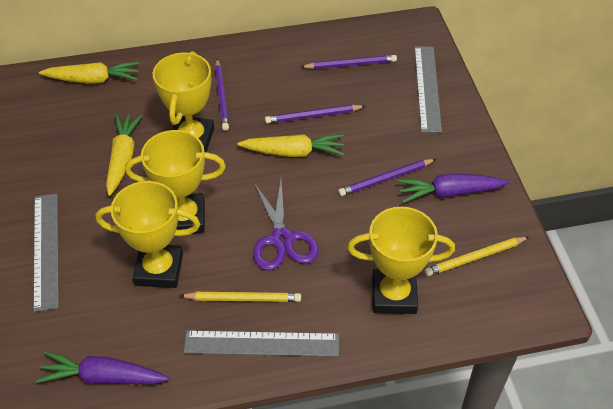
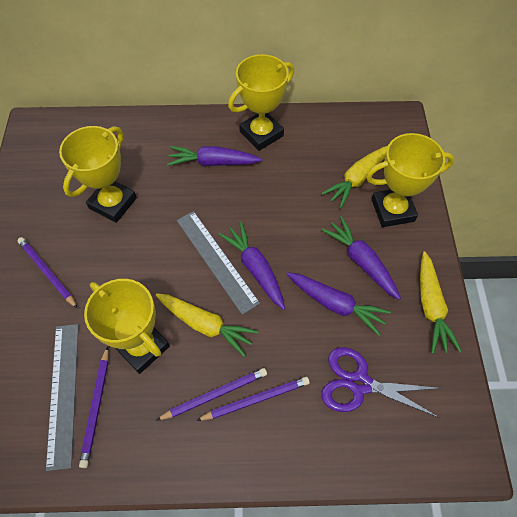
grey ruler: 3 -> 2
purple carrot: 2 -> 4
yellow pencil: 2 -> 0

